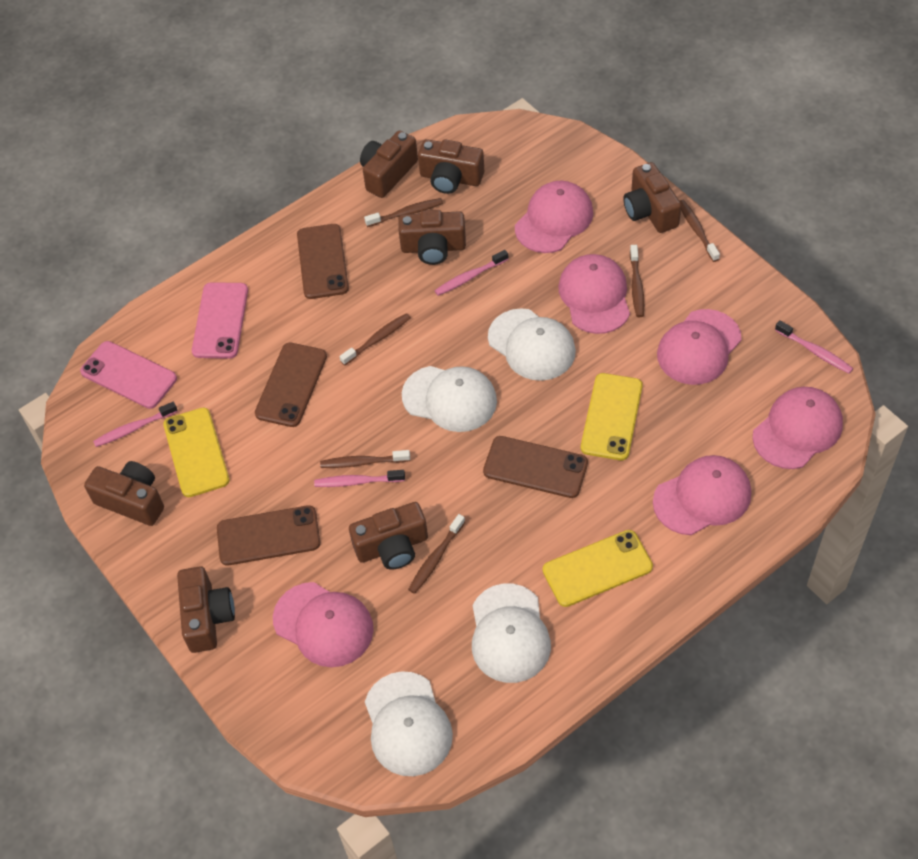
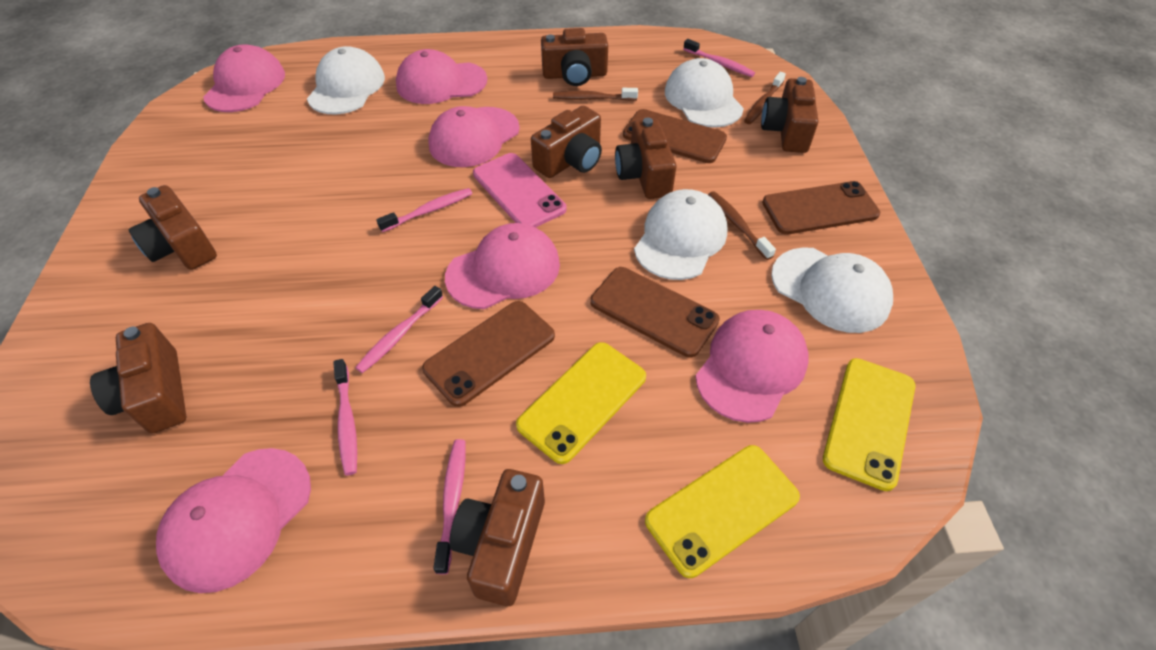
brown toothbrush: 6 -> 3
pink phone: 2 -> 1
pink toothbrush: 4 -> 5

